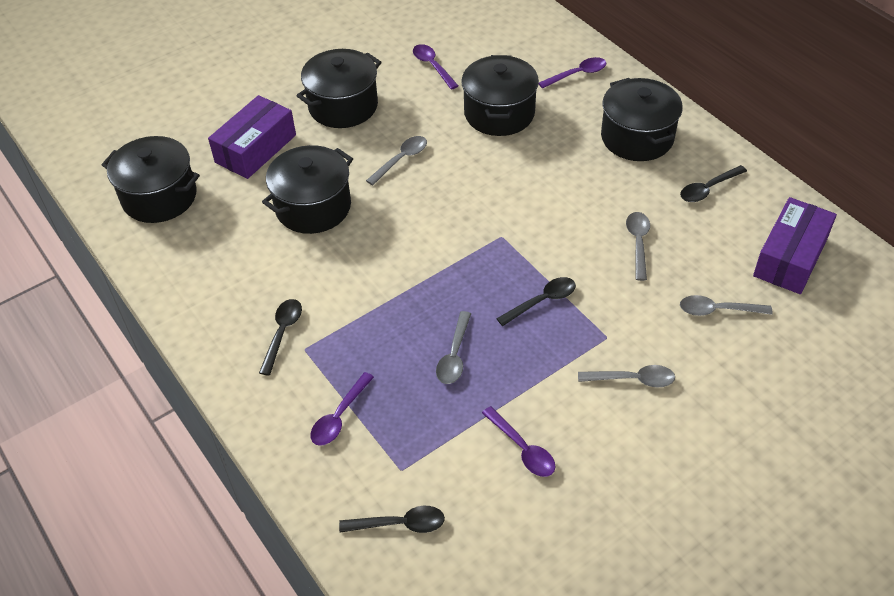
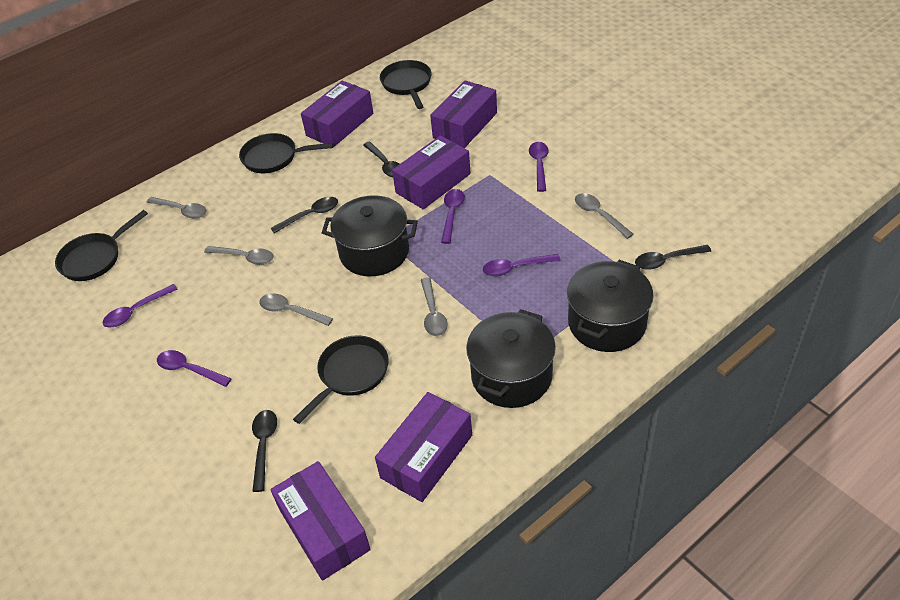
black pan: 0 -> 4
black pot: 5 -> 3
purple box: 2 -> 5
purple spoon: 4 -> 5

